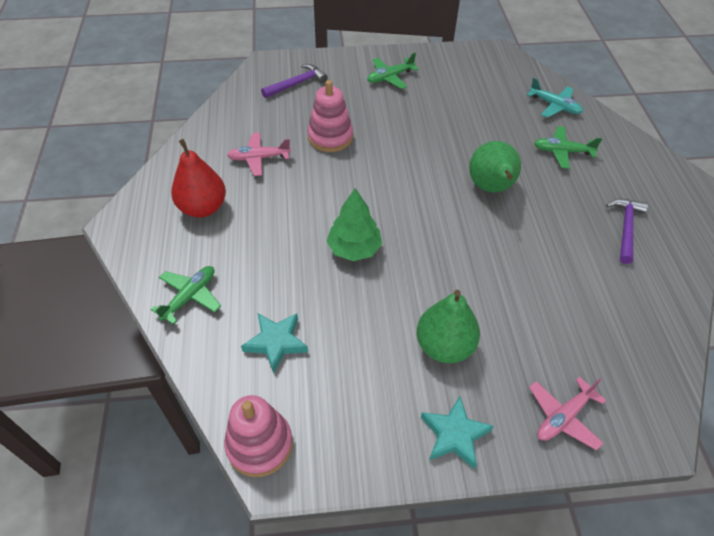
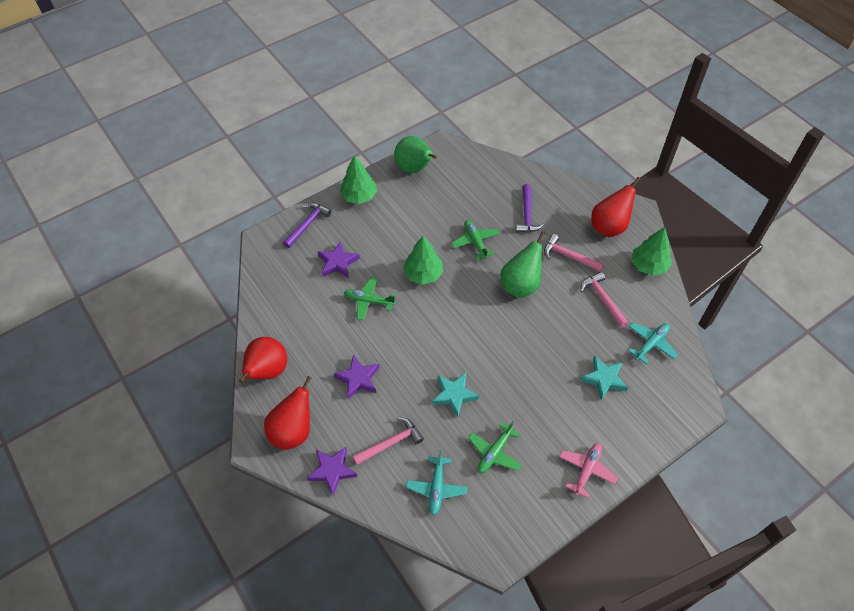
green tree: 1 -> 3
pink hammer: 0 -> 3
pink plane: 2 -> 1
pink stacking toy: 2 -> 0
purple star: 0 -> 3
red pear: 1 -> 3
turquoise plane: 1 -> 2

